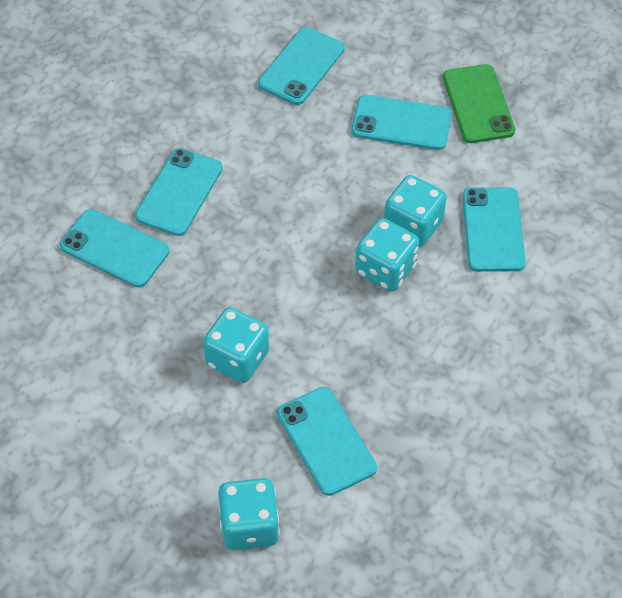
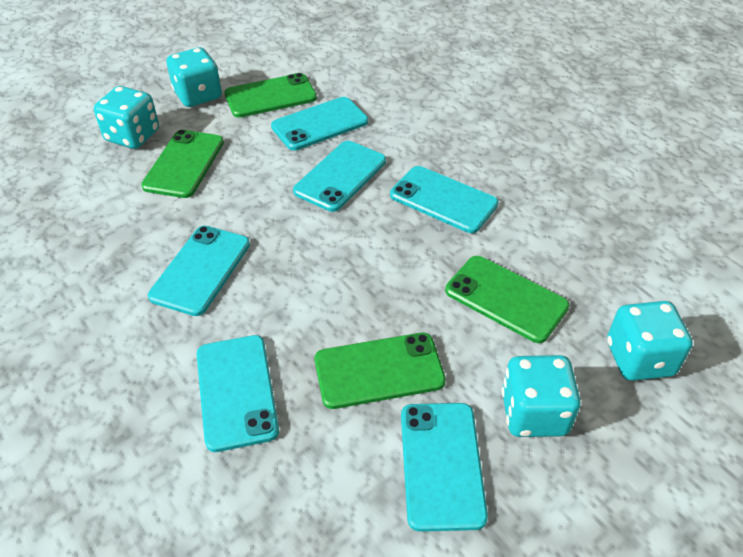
green phone: 1 -> 4

